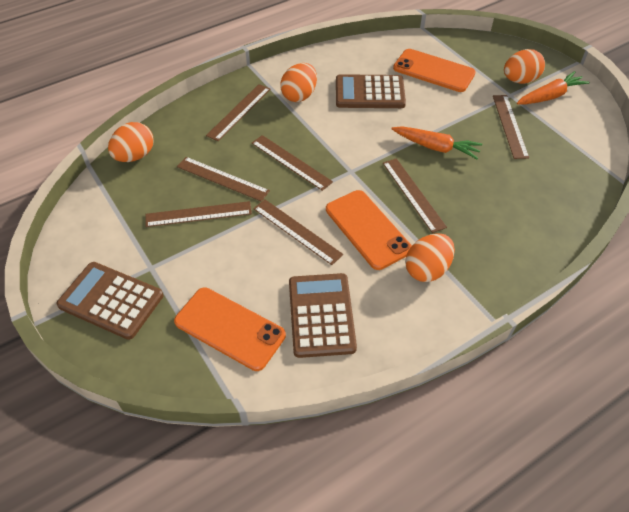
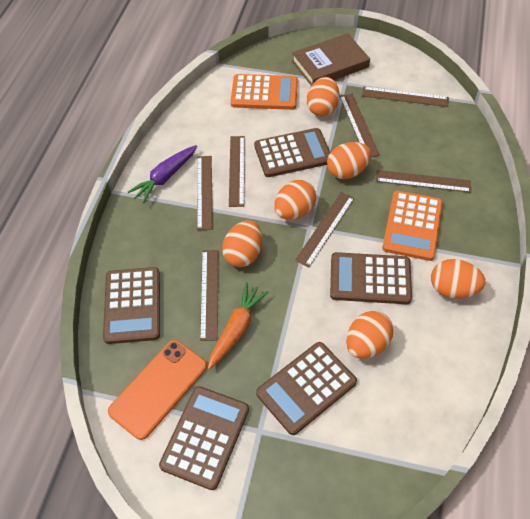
brown book: 0 -> 1
brown calculator: 3 -> 5
orange calculator: 0 -> 2
orange carrot: 2 -> 1
orange egg: 4 -> 6
orange phone: 3 -> 1
purple carrot: 0 -> 1

